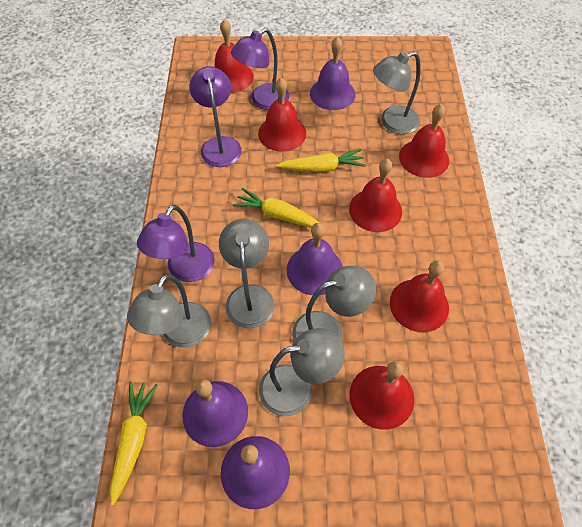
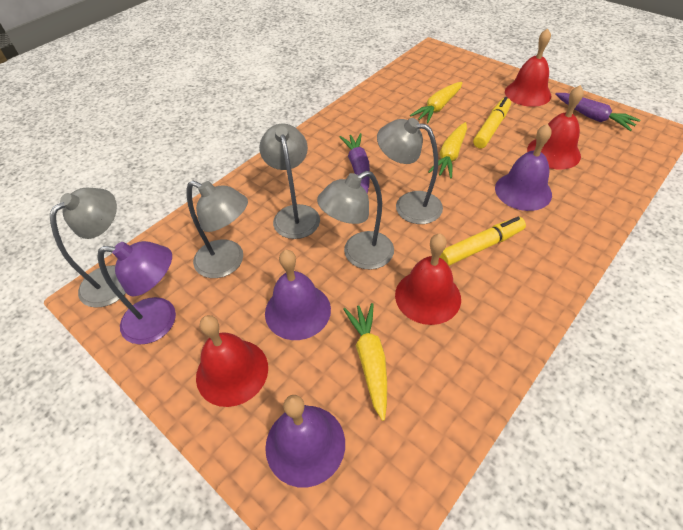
purple bell: 4 -> 3
purple carrot: 0 -> 2
purple lamp: 3 -> 1
red bell: 6 -> 4
yellow marker: 0 -> 2

